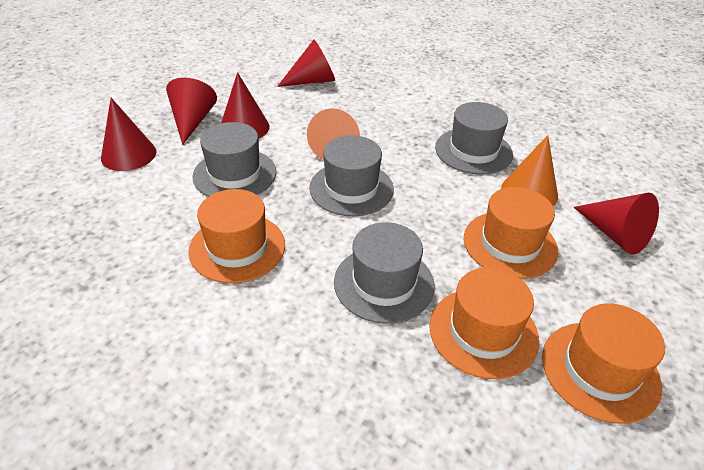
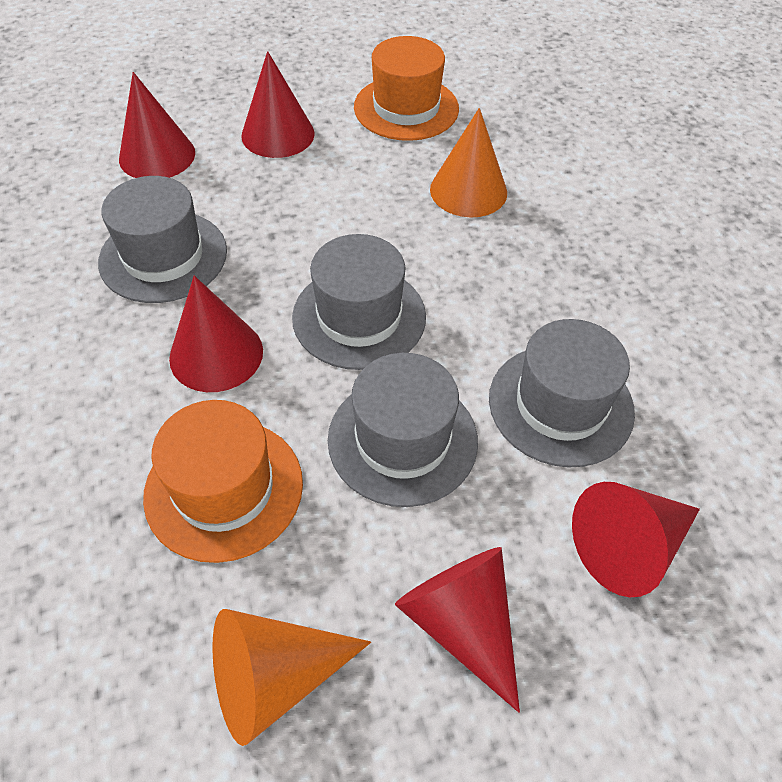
orange hat: 4 -> 2

